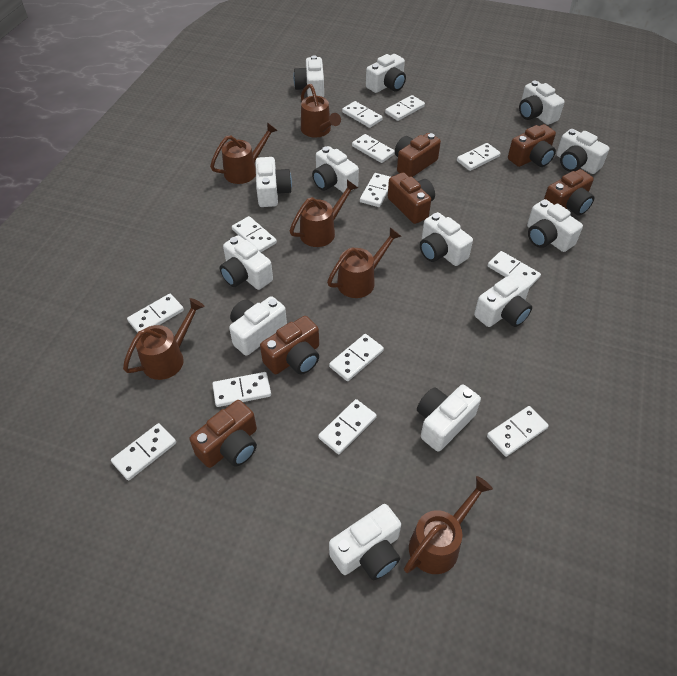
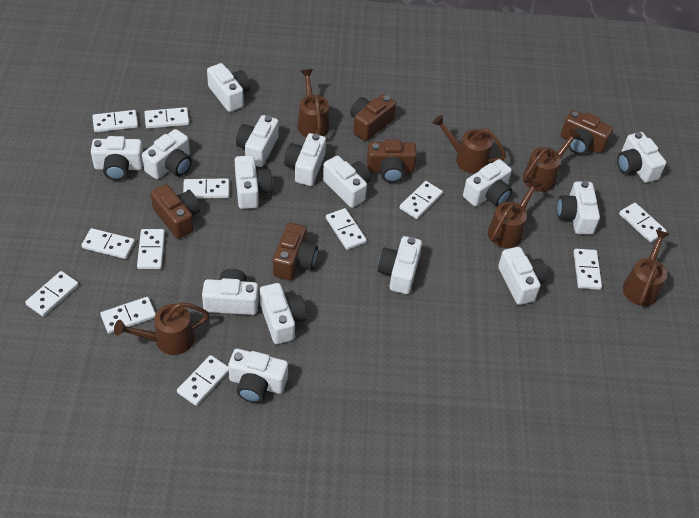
brown camera: 6 -> 5
white camera: 13 -> 15
white domino: 13 -> 12

